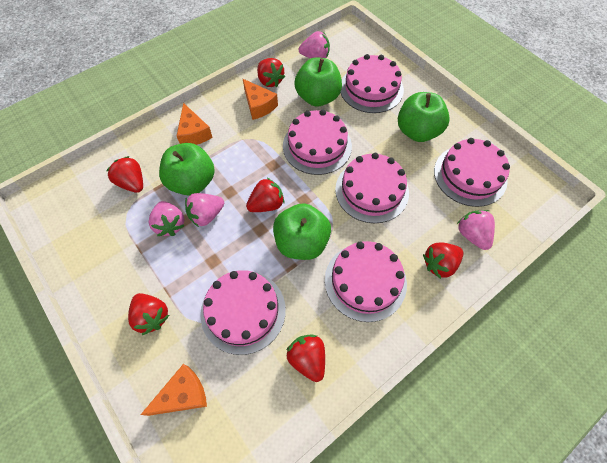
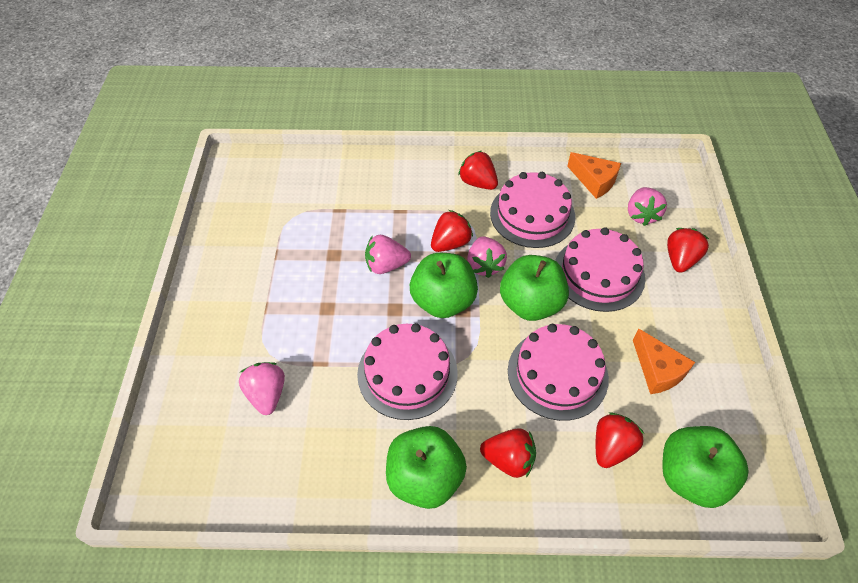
orange cheese: 3 -> 2
pink cake: 6 -> 4
red strawberry: 6 -> 5

